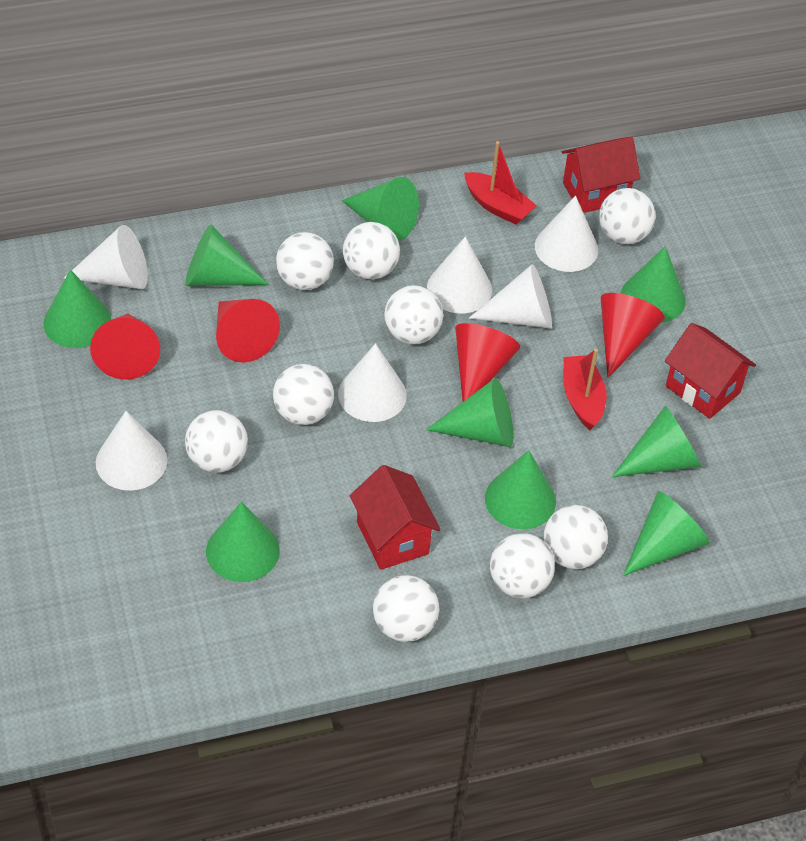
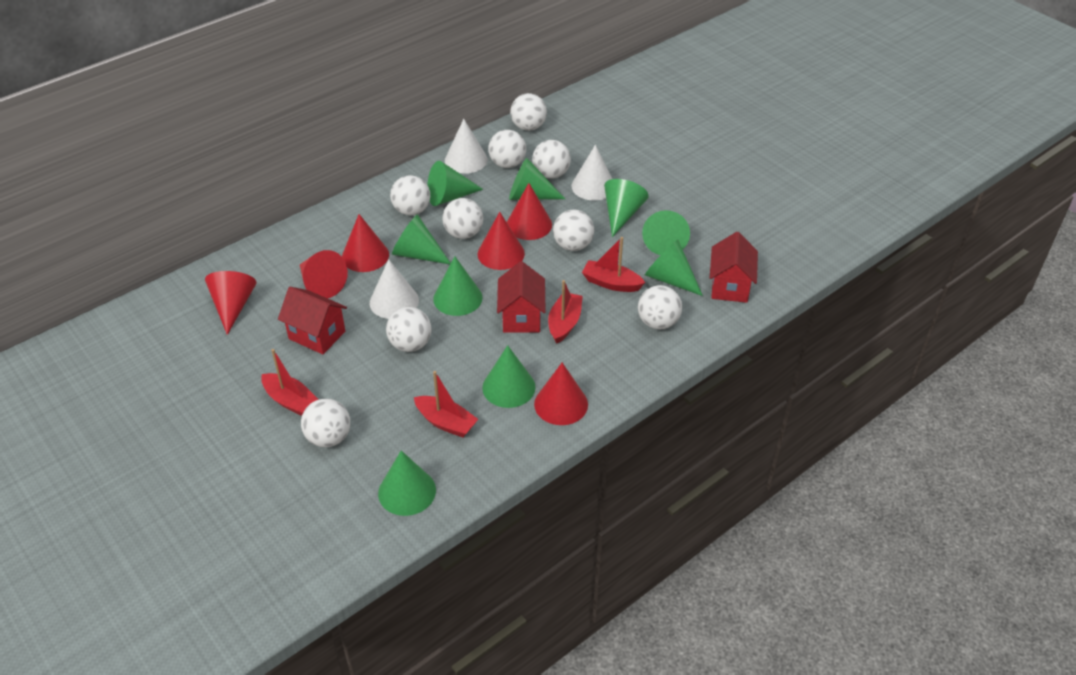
red boat: 2 -> 4
red cone: 4 -> 6
white cone: 6 -> 3

